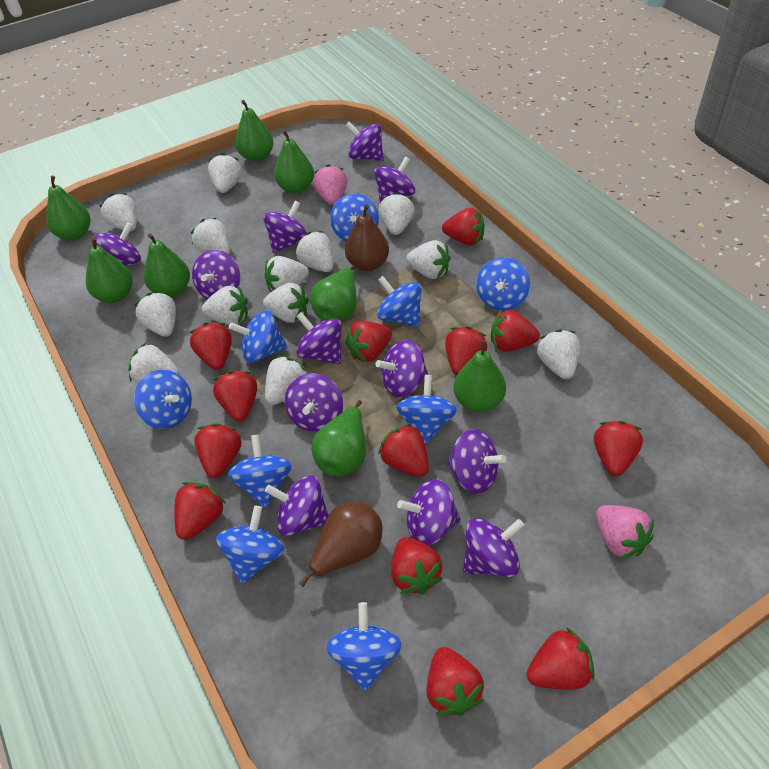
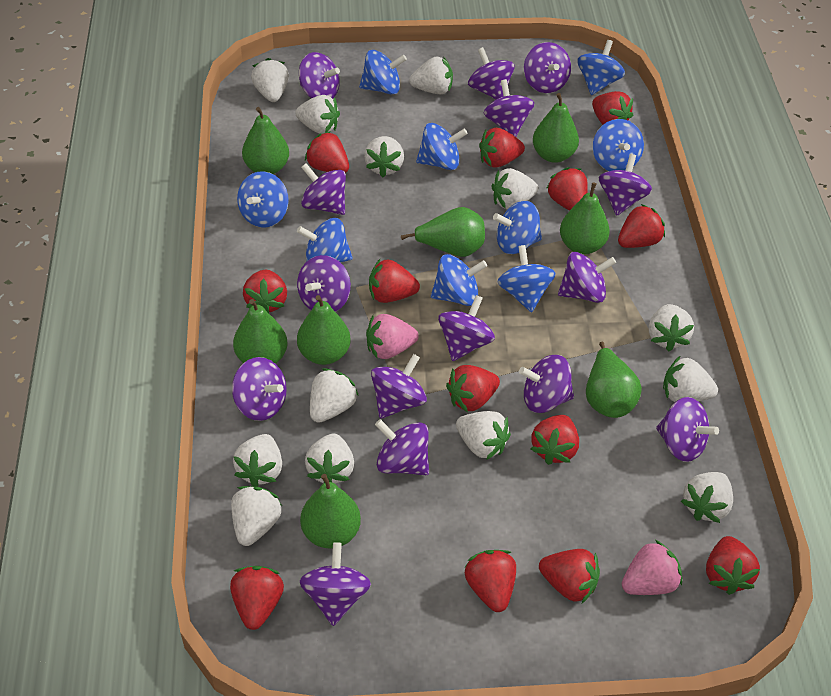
brown pear: 2 -> 0
purple spinning top: 12 -> 15

